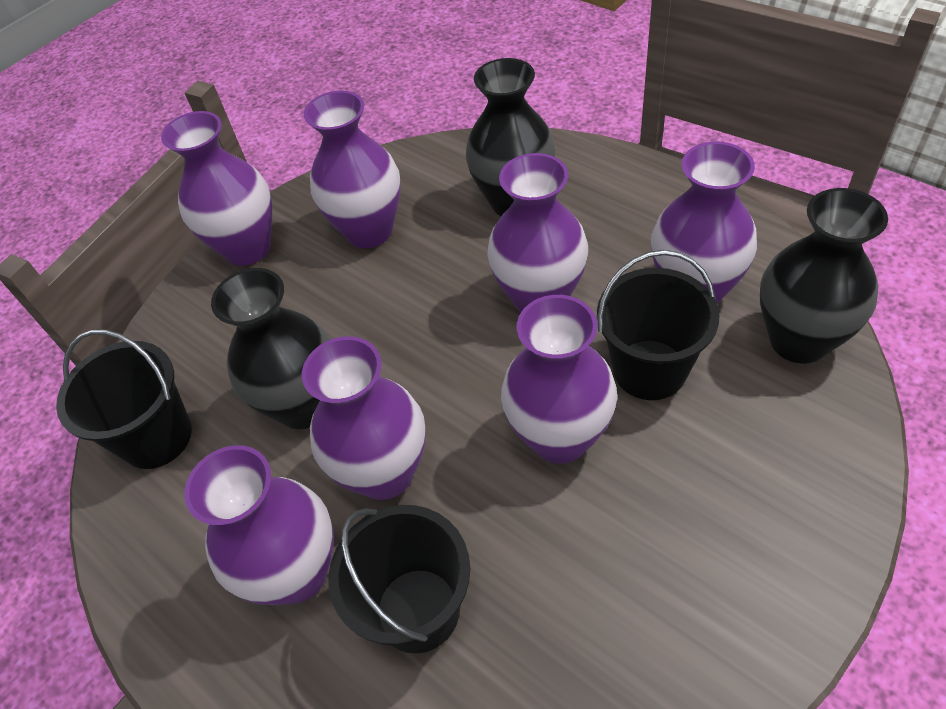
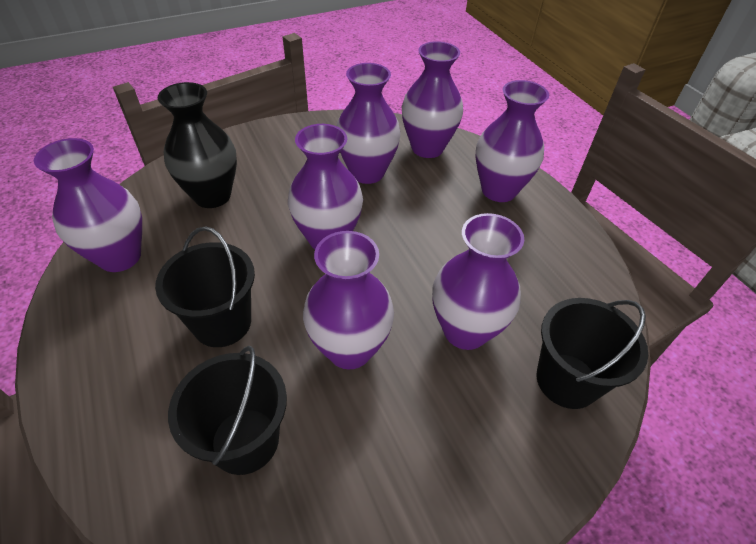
black vase: 3 -> 1

